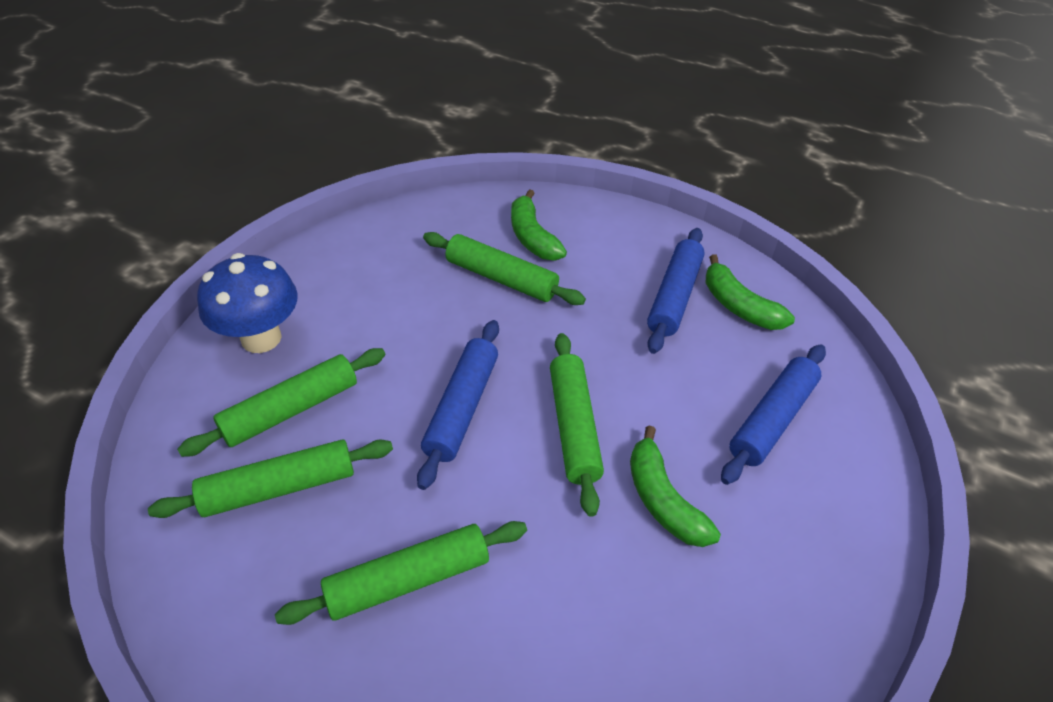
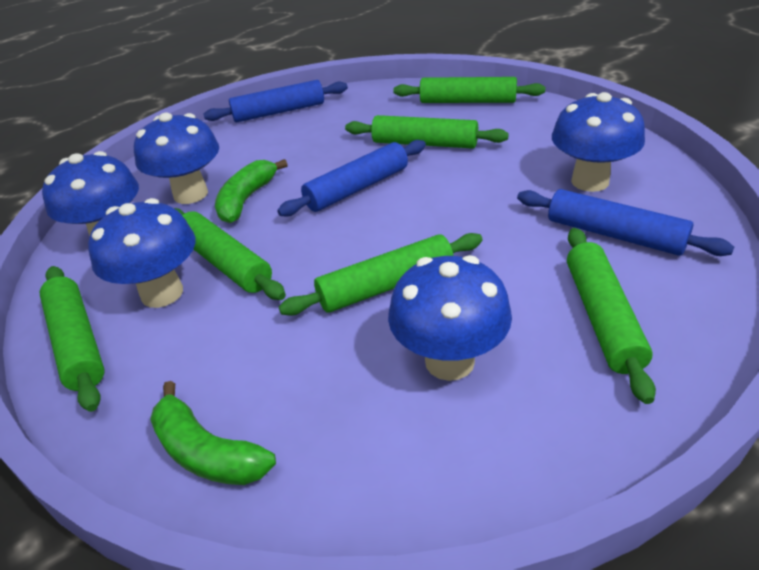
blue mushroom: 1 -> 5
green banana: 3 -> 2
green rolling pin: 5 -> 6

